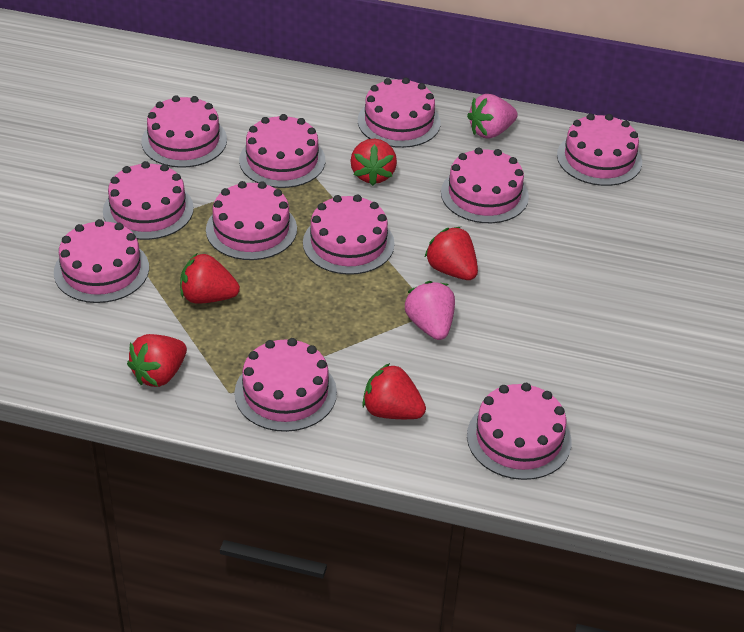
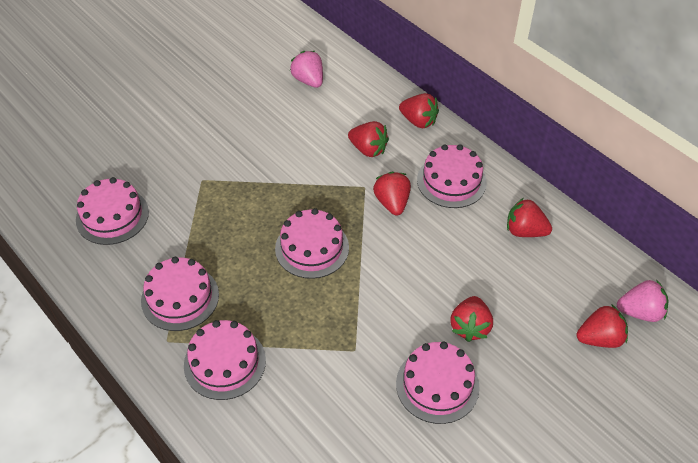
pink cake: 11 -> 6
red strawberry: 5 -> 6

